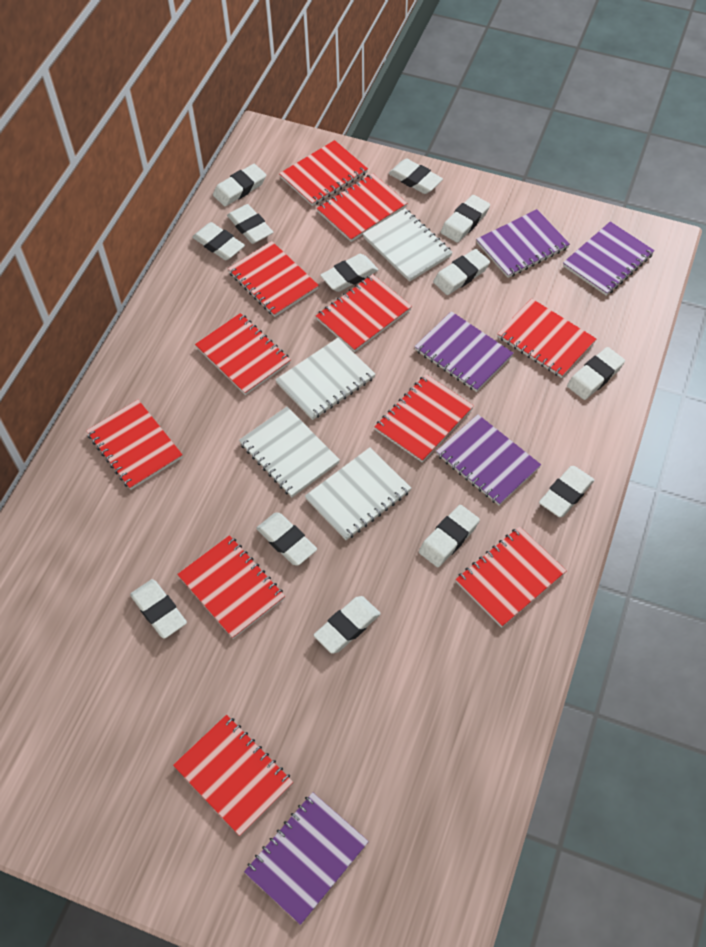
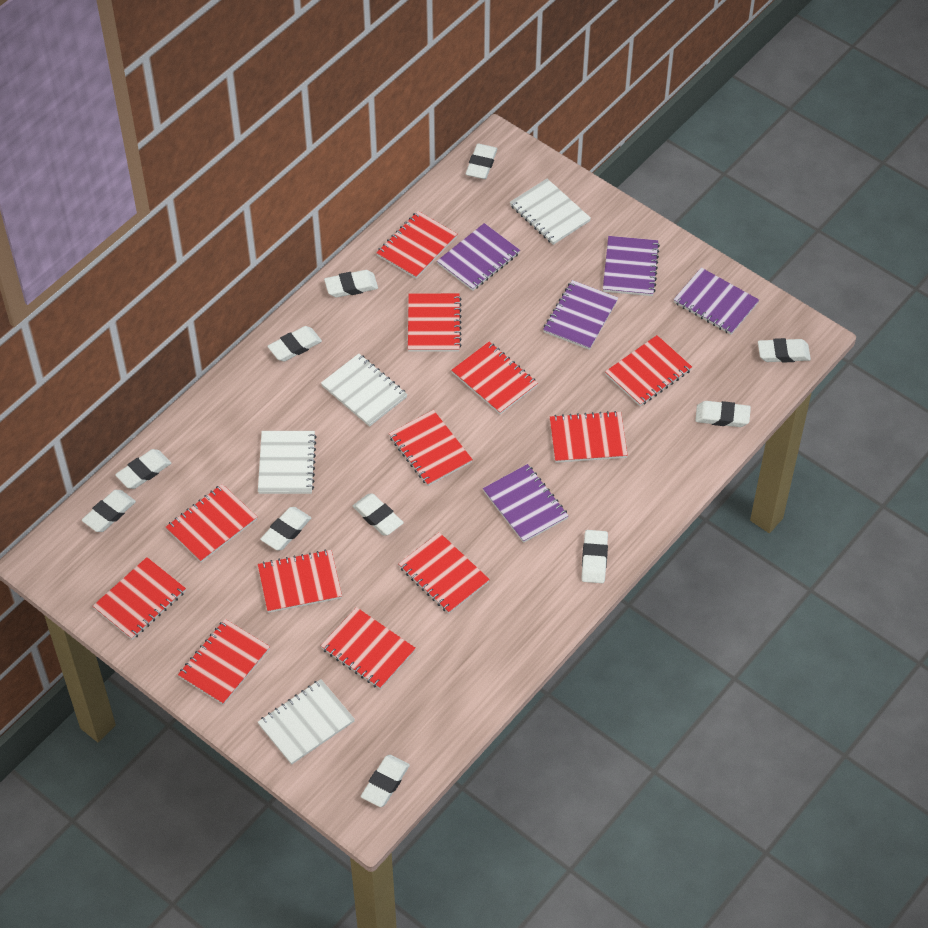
red notebook: 11 -> 12
white eraser: 13 -> 11

